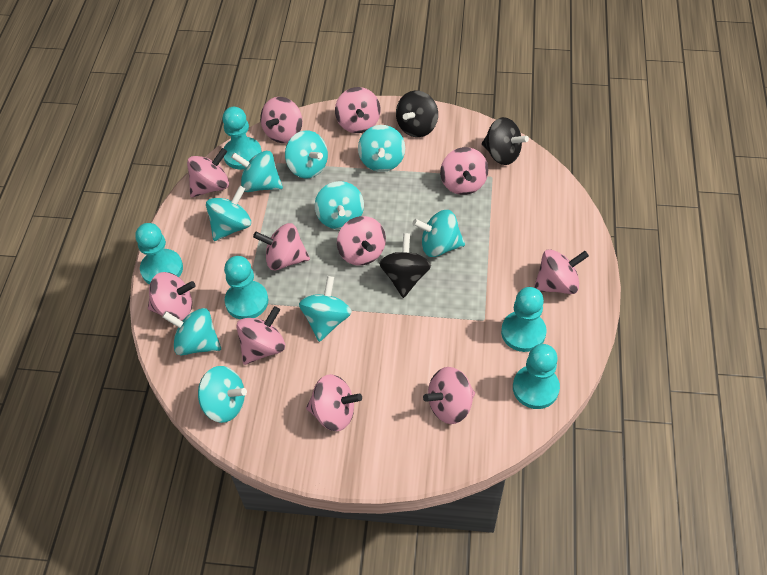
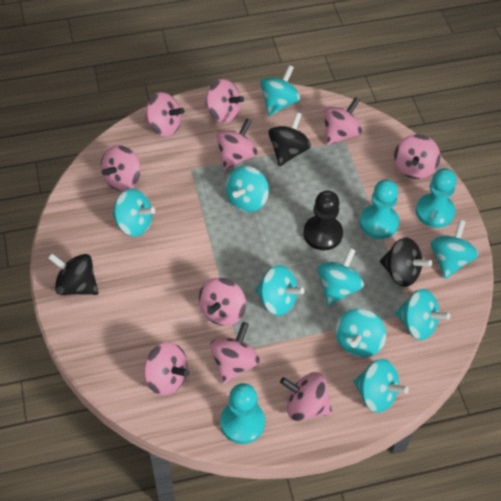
black pawn: 0 -> 1
pink spinning top: 11 -> 10
turquoise pawn: 5 -> 3

